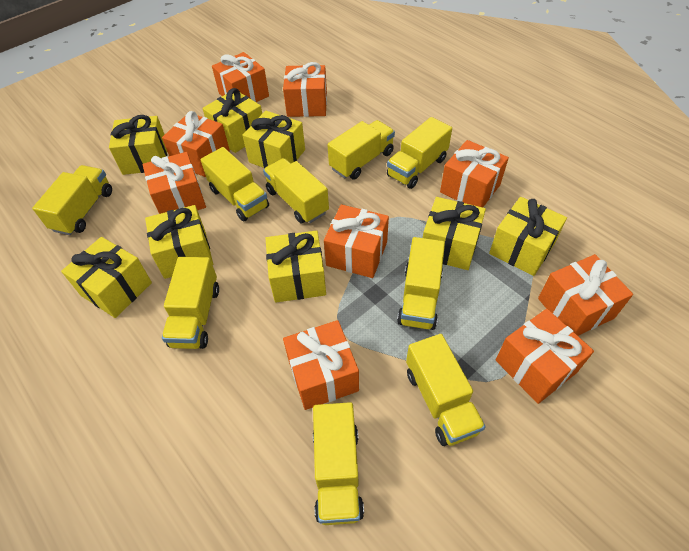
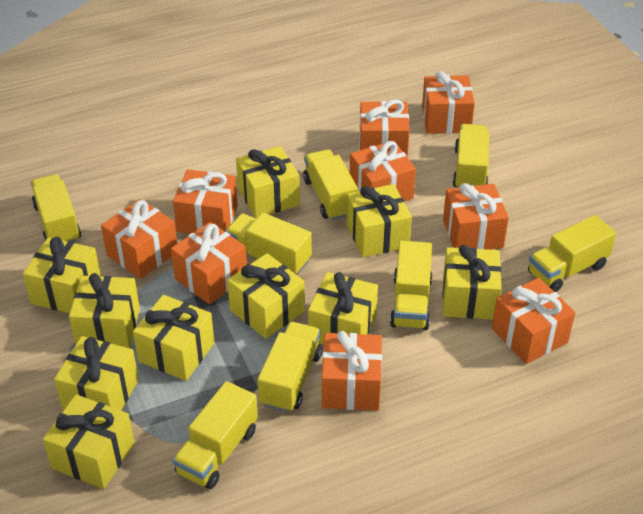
yellow gift: 8 -> 10
yellow truck: 9 -> 8

